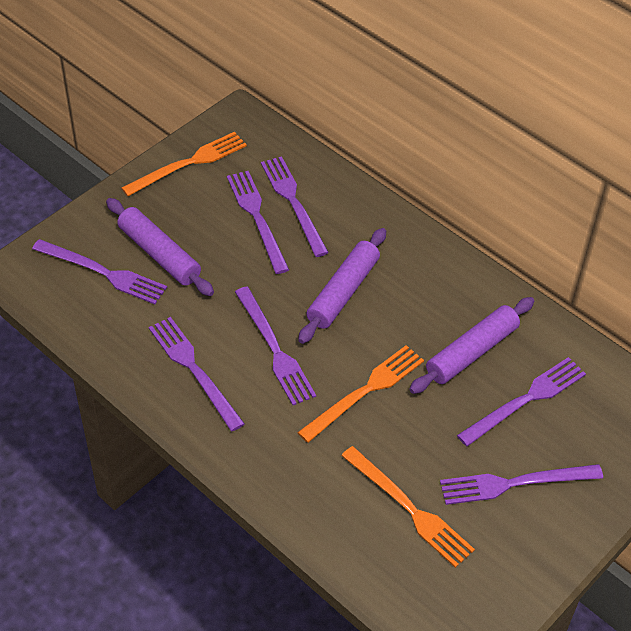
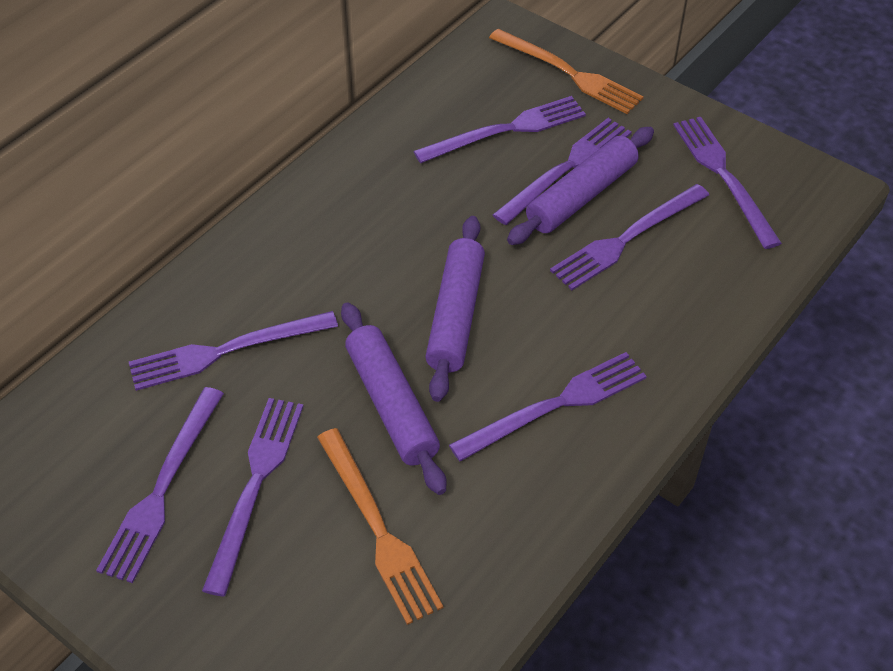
orange fork: 3 -> 2
purple fork: 7 -> 8

